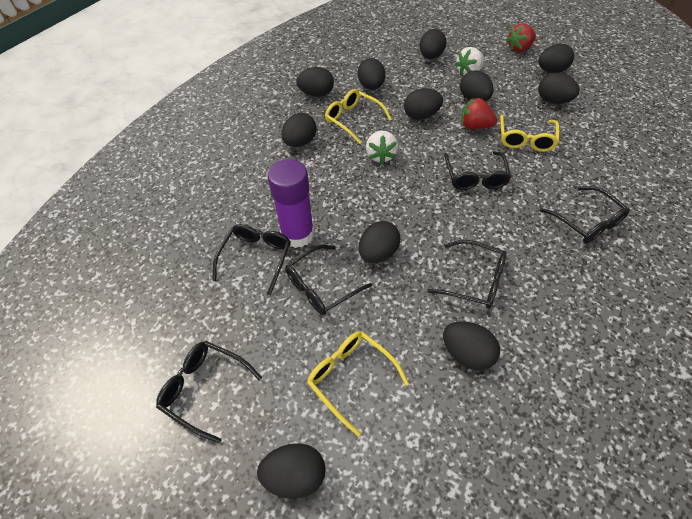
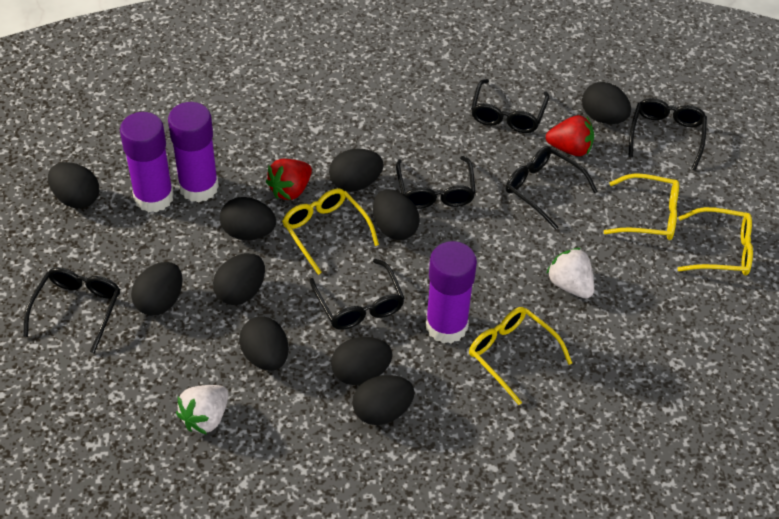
black egg: 11 -> 10
purple glue stick: 1 -> 3
yellow glasses: 3 -> 4

